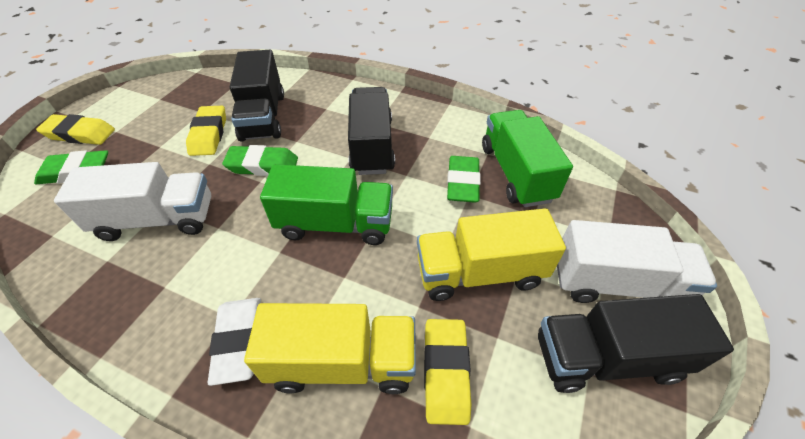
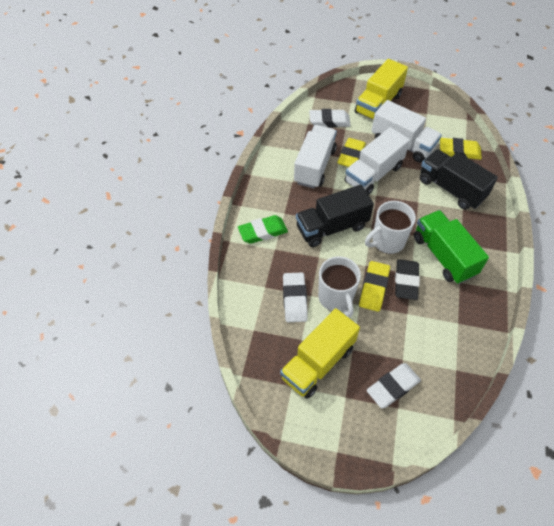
black eraser: 0 -> 1
black truck: 3 -> 2
green eraser: 3 -> 1
green truck: 2 -> 1
white eraser: 1 -> 3
white mug: 0 -> 2
white truck: 2 -> 3

